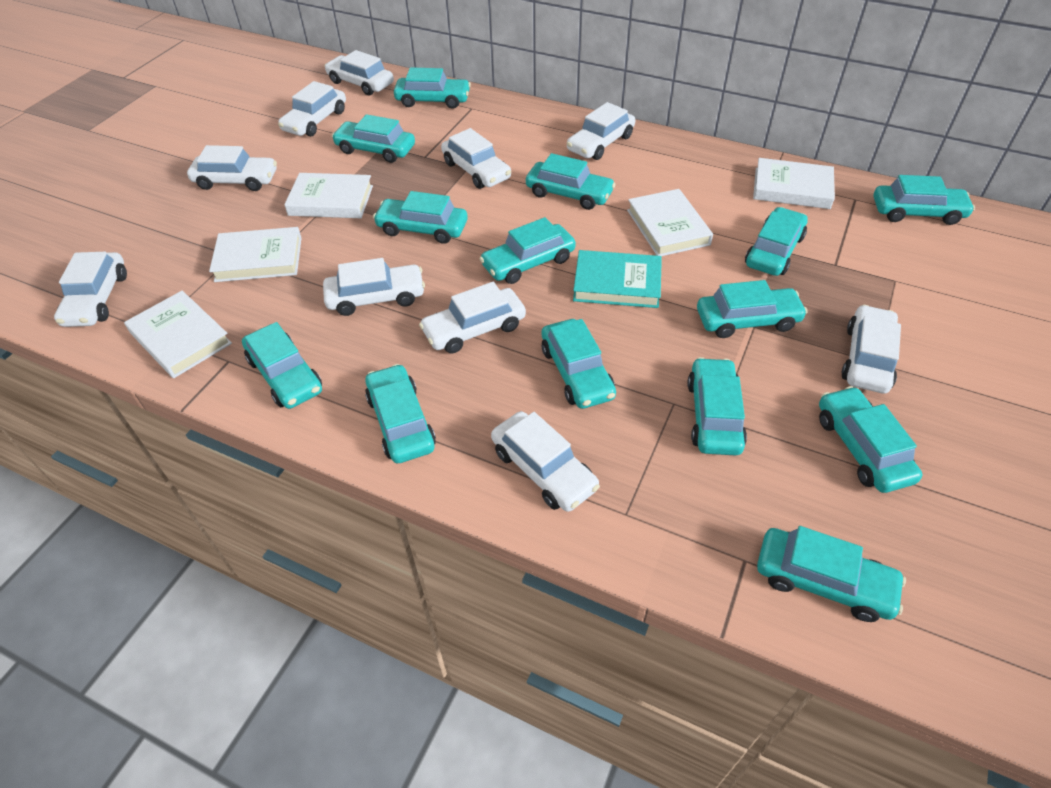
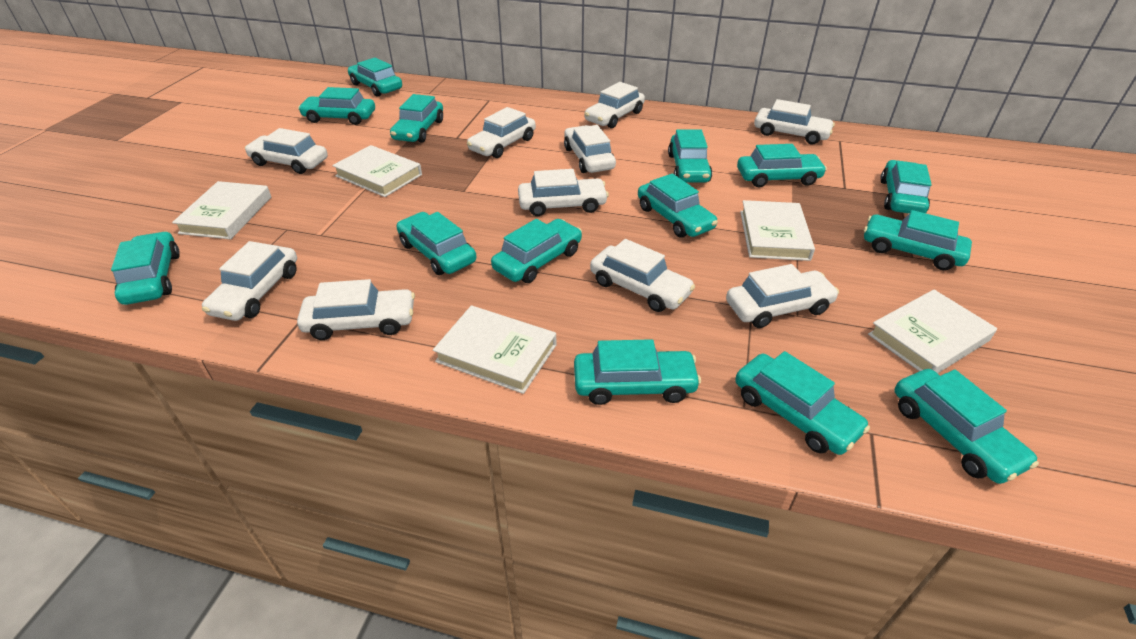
turquoise book: 1 -> 0

